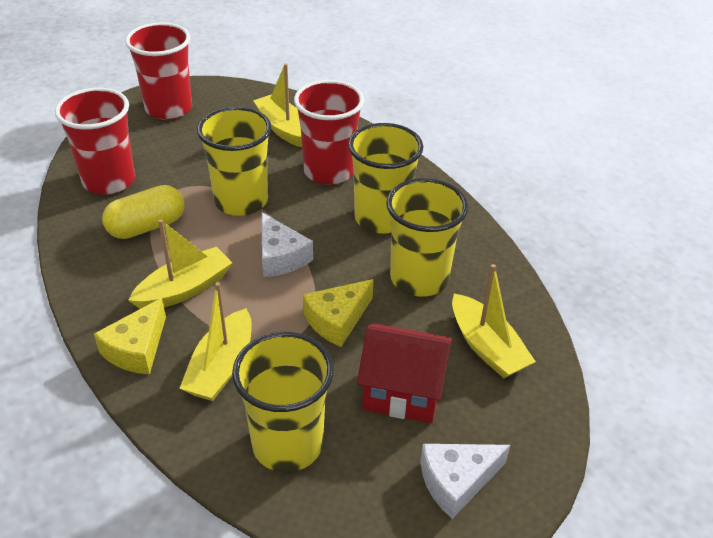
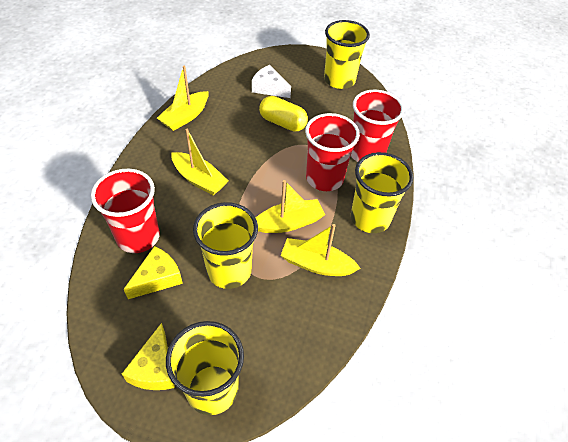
red house: 1 -> 0
white cheese: 2 -> 1

